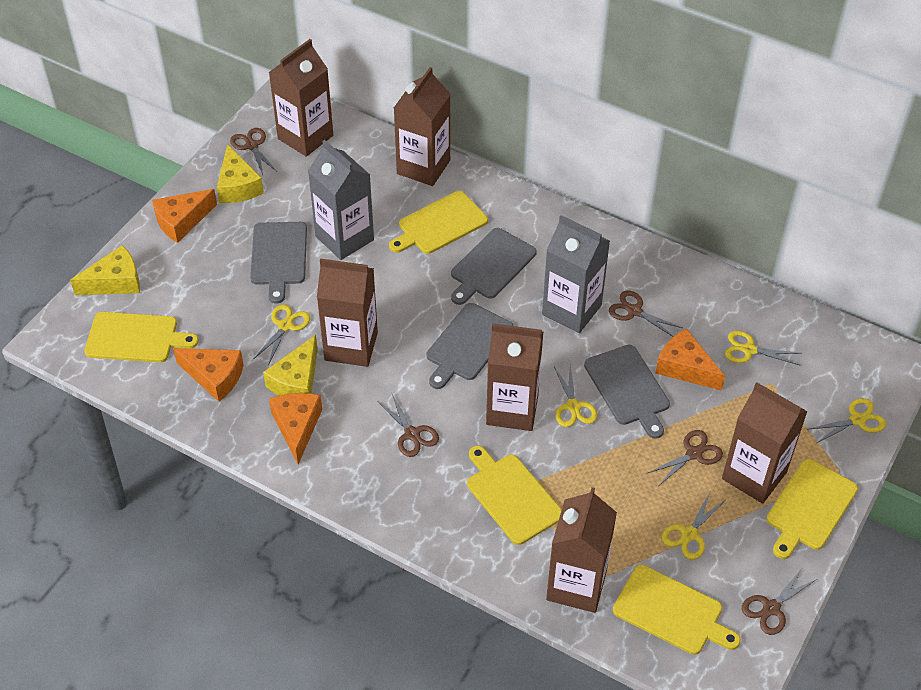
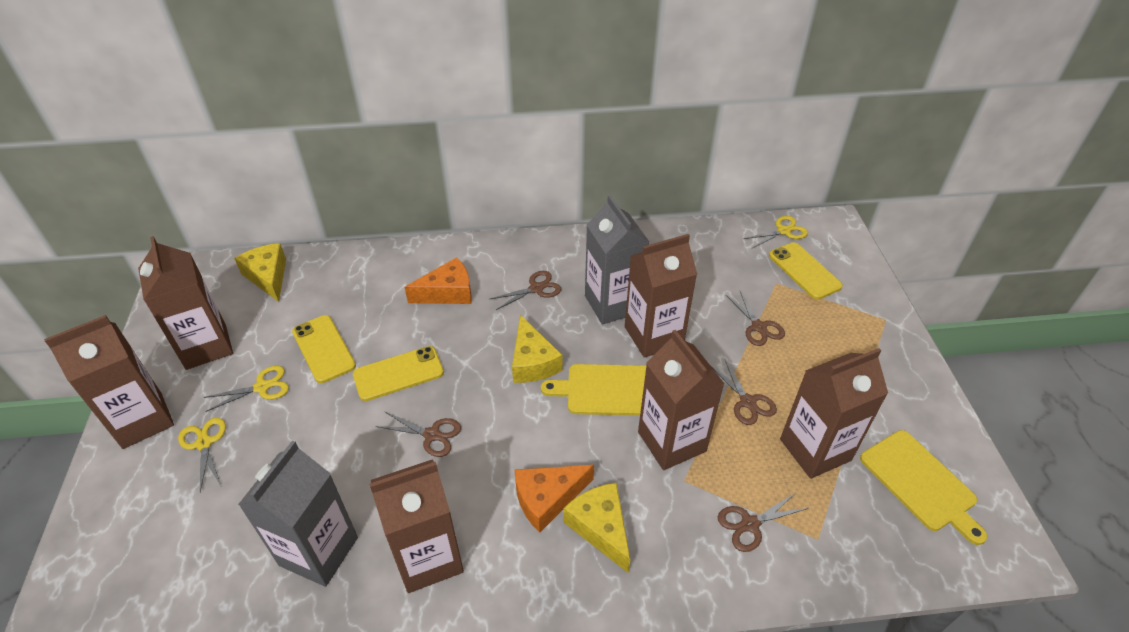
grey cutting board: 4 -> 0
orange cheese: 4 -> 2
yellow cutting board: 5 -> 2
yellow phone: 0 -> 3
yellow scissors: 5 -> 3

